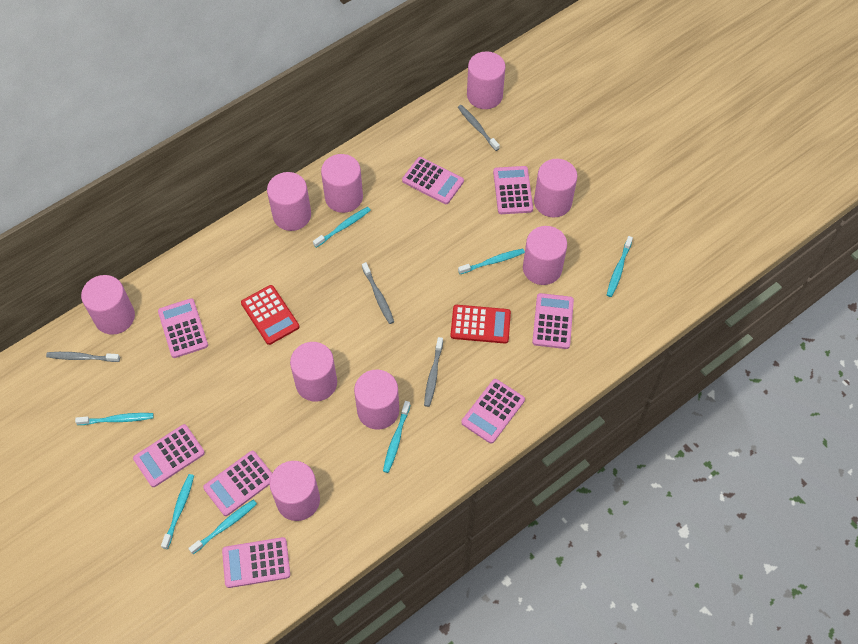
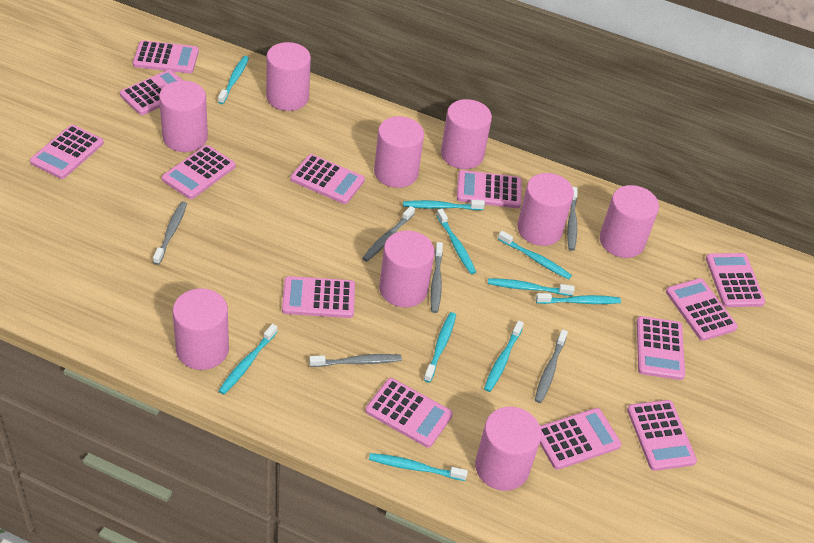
grey toothbrush: 4 -> 6
pink calculator: 8 -> 13
red calculator: 2 -> 0
turquoise toothbrush: 7 -> 10

